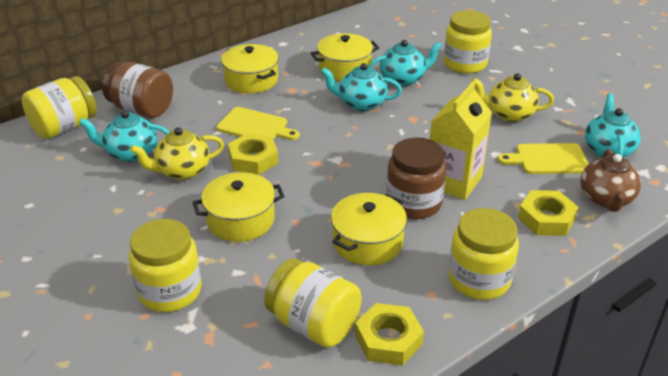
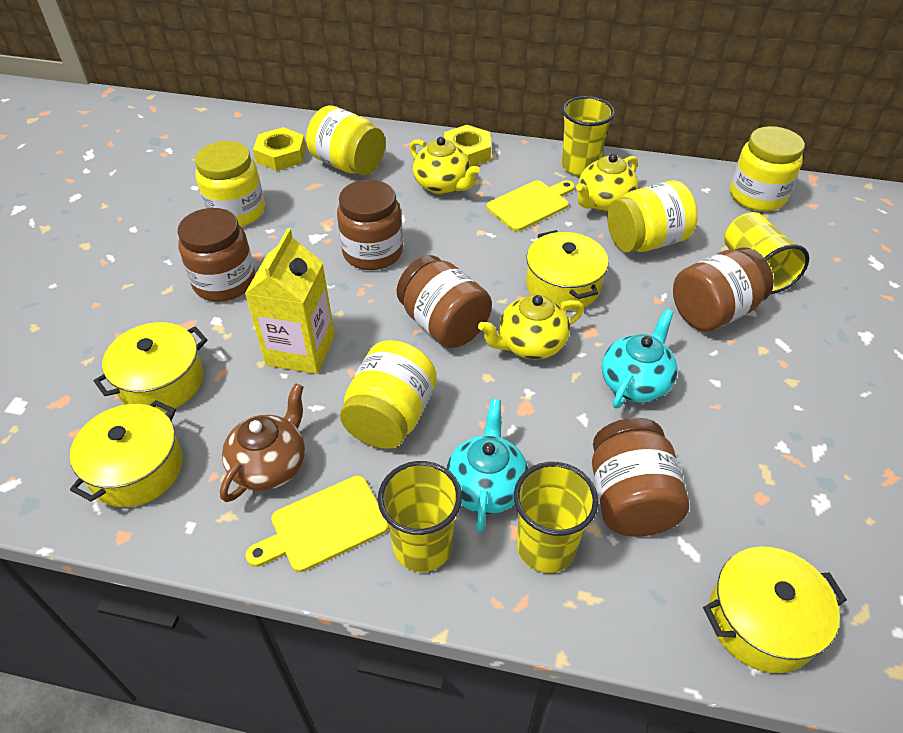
brown jar: 2 -> 5
turquoise teapot: 4 -> 2
yellow cup: 0 -> 4
yellow nut: 3 -> 2
yellow teapot: 2 -> 3

